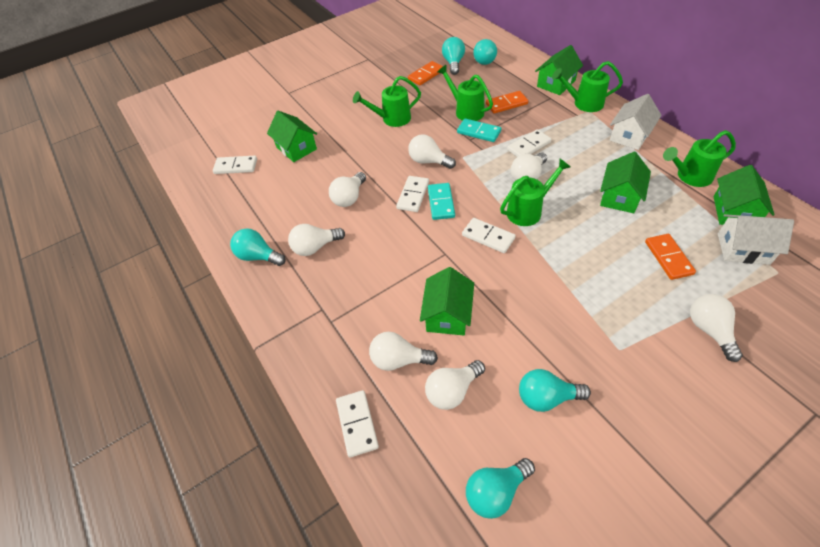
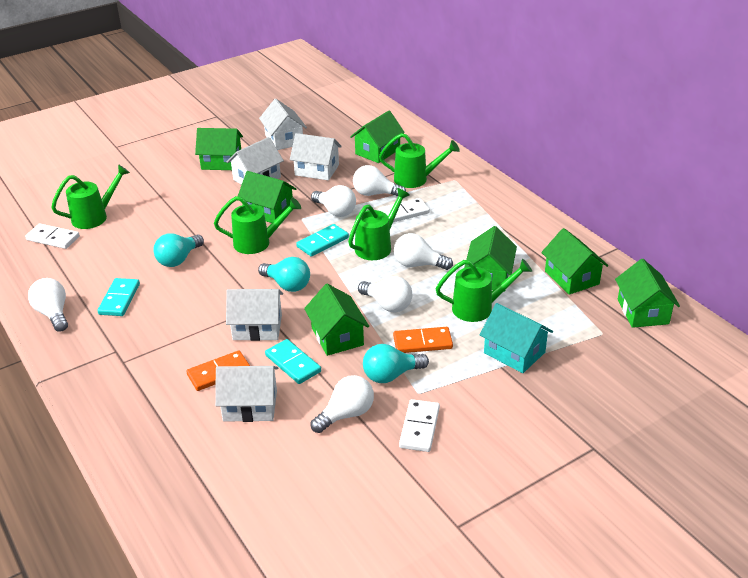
green house: 5 -> 7
orange domino: 3 -> 2
turquoise domino: 2 -> 3
turquoise house: 0 -> 1
turquoise light bulb: 5 -> 3
white domino: 5 -> 3
white house: 2 -> 5
white light bulb: 7 -> 6

